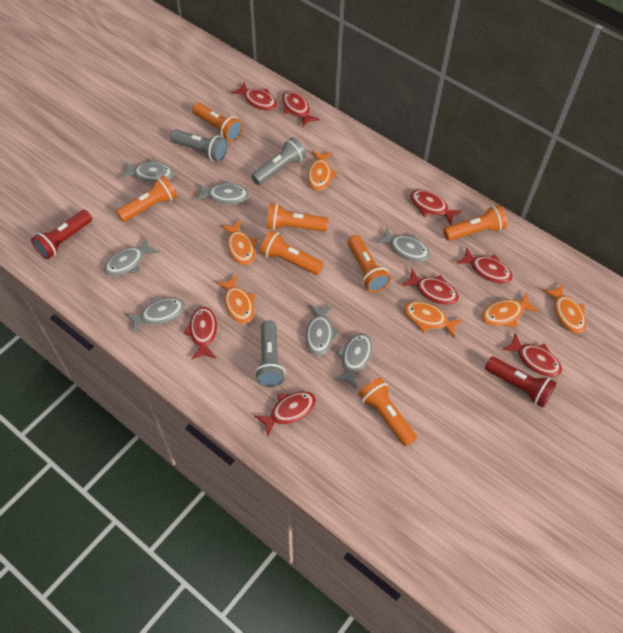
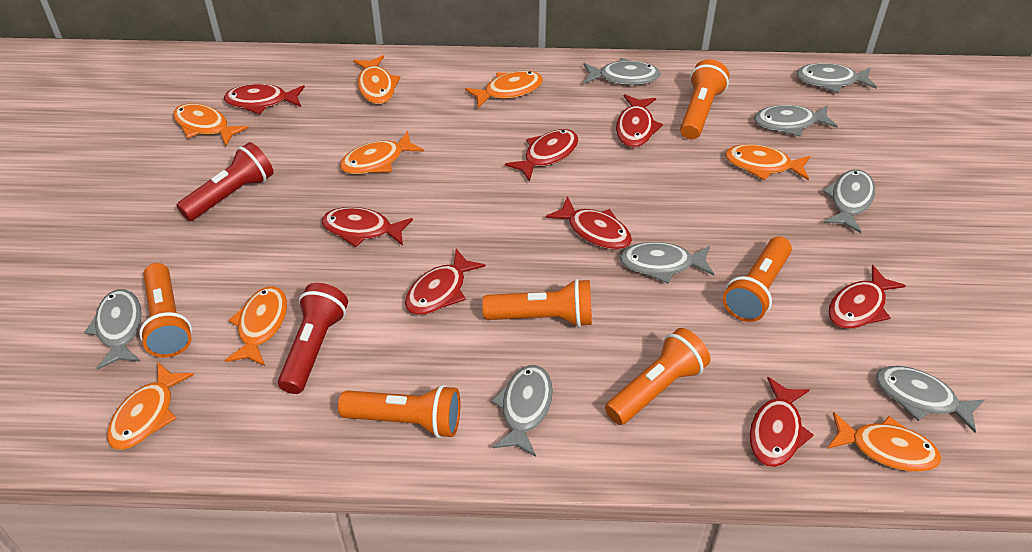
grey fish: 7 -> 8
grey flashlight: 3 -> 0
orange fish: 6 -> 8
orange flashlight: 7 -> 6

